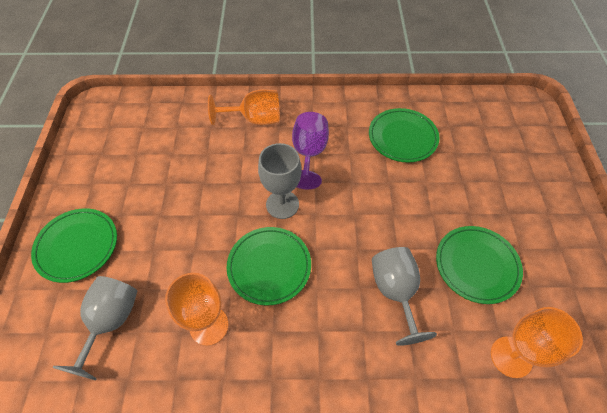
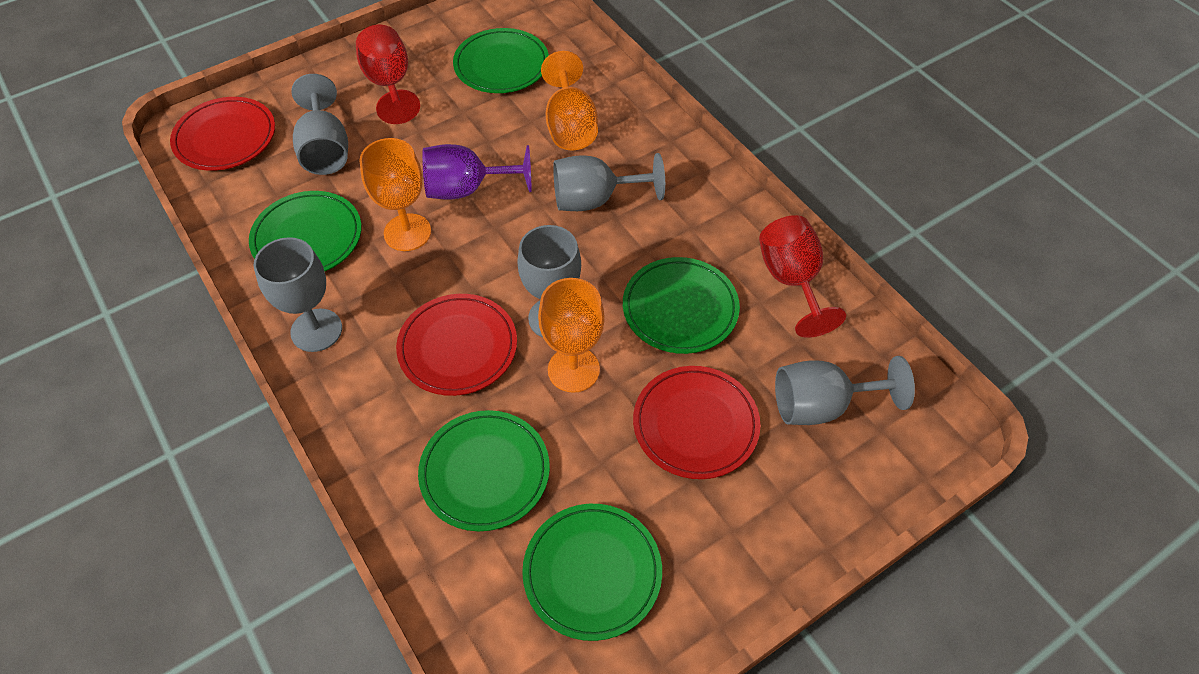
green plate: 4 -> 5
grey goblet: 3 -> 5
red goblet: 0 -> 2
red plate: 0 -> 3

